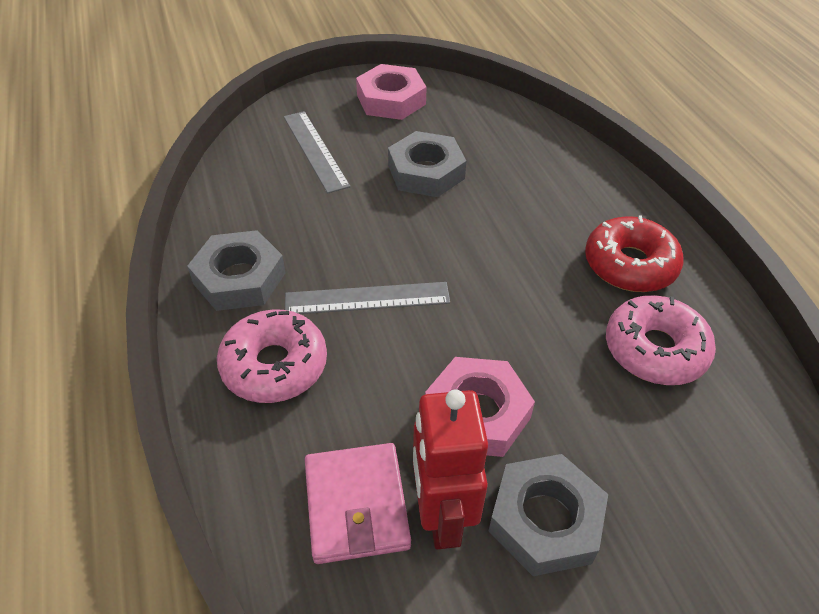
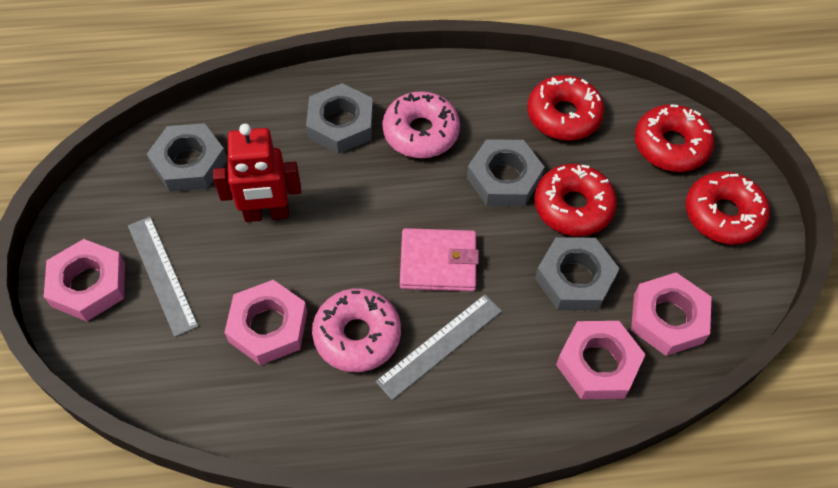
grey nut: 3 -> 4
pink nut: 2 -> 4
red donut: 1 -> 4

